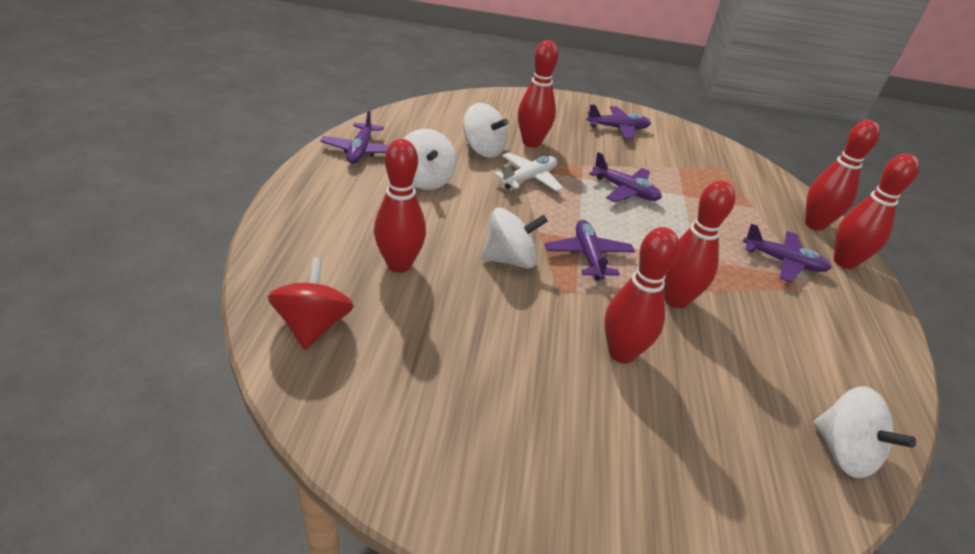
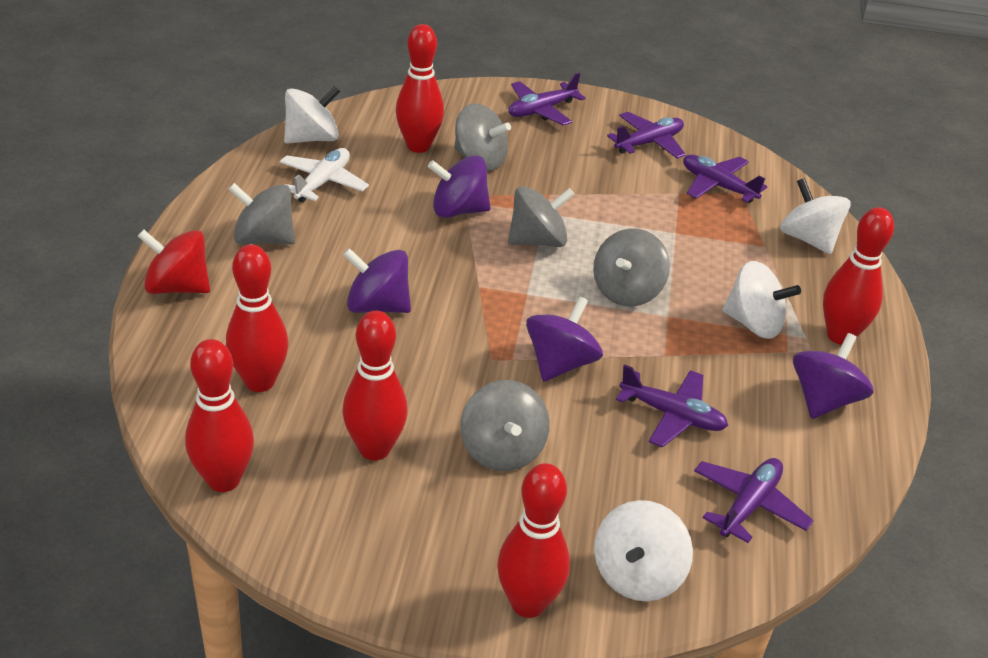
grey spinning top: 0 -> 5
purple spinning top: 0 -> 4

